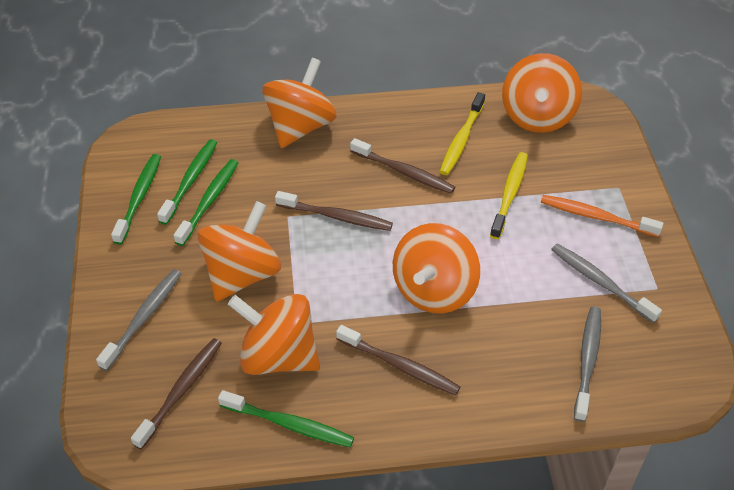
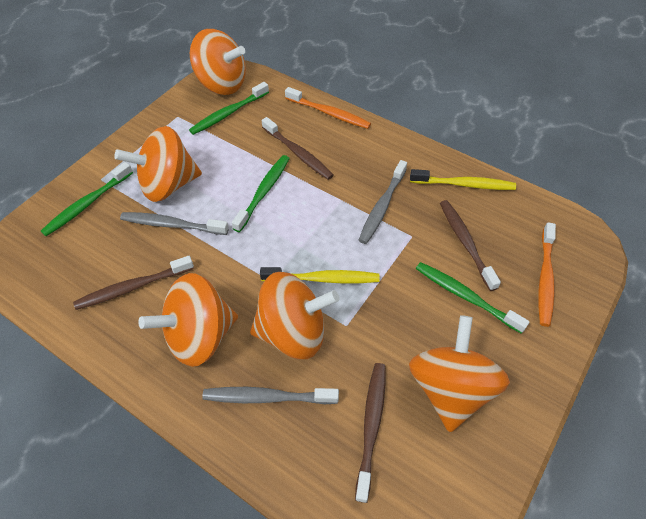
orange toothbrush: 1 -> 2

